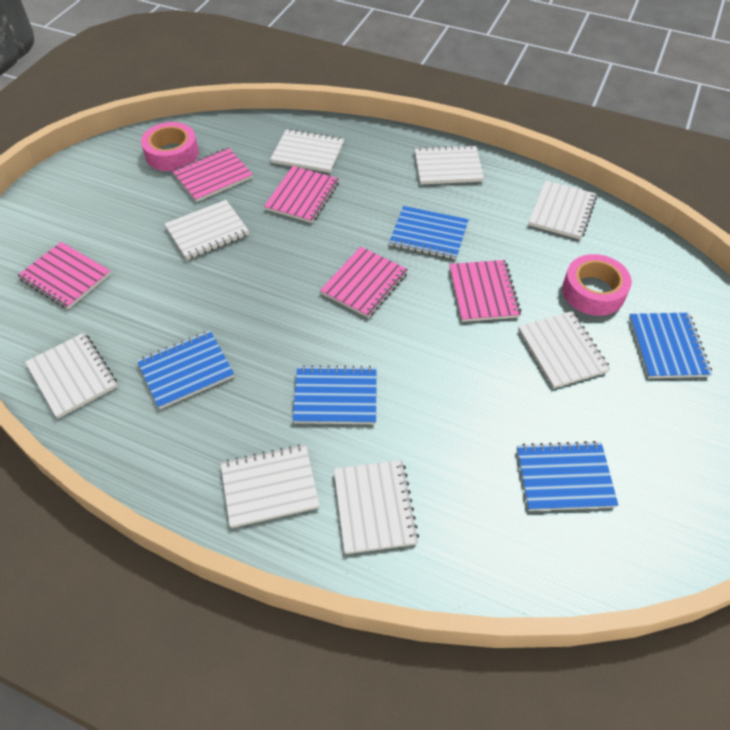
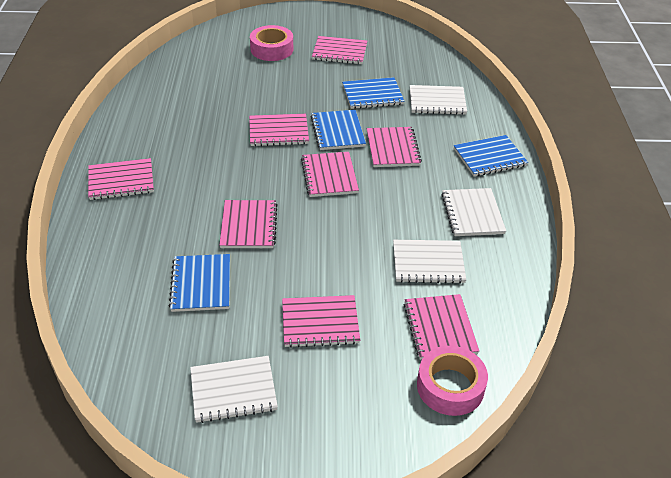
blue notebook: 5 -> 4
pink notebook: 5 -> 8
white notebook: 8 -> 4

